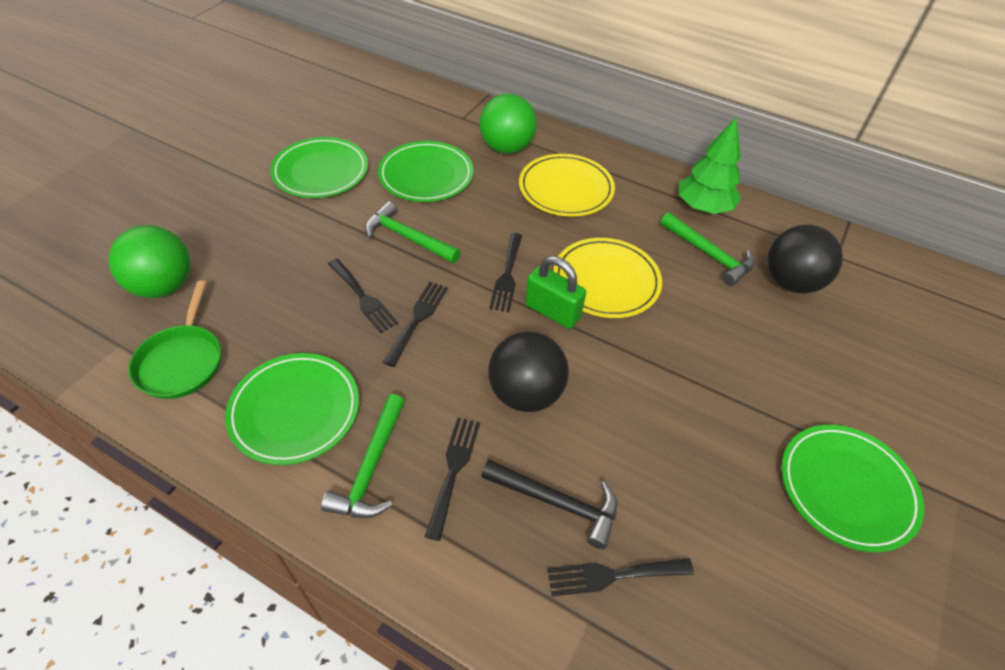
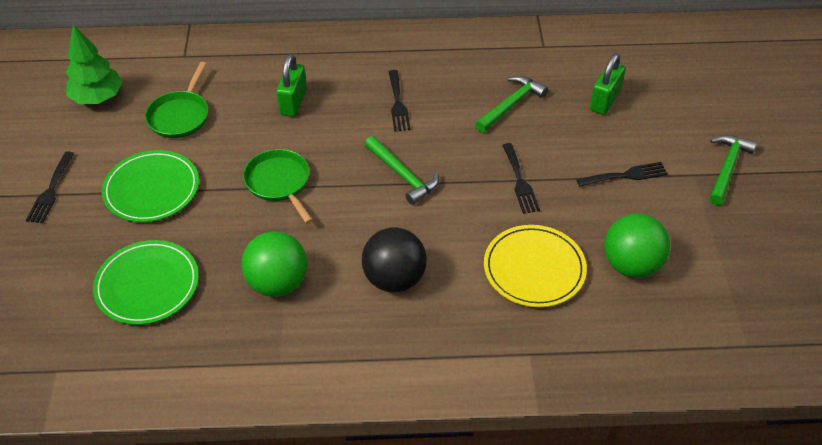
black ball: 2 -> 1
black fork: 5 -> 4
black hammer: 1 -> 0
green padlock: 1 -> 2
green pan: 1 -> 2
green plate: 4 -> 2
yellow plate: 2 -> 1

